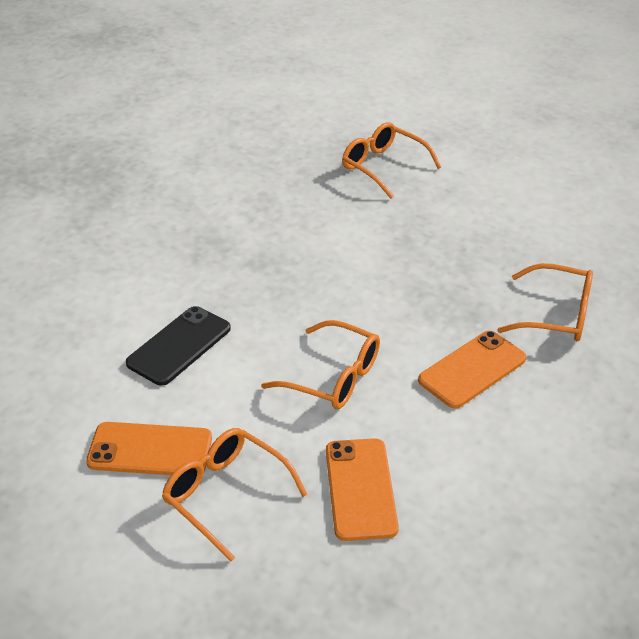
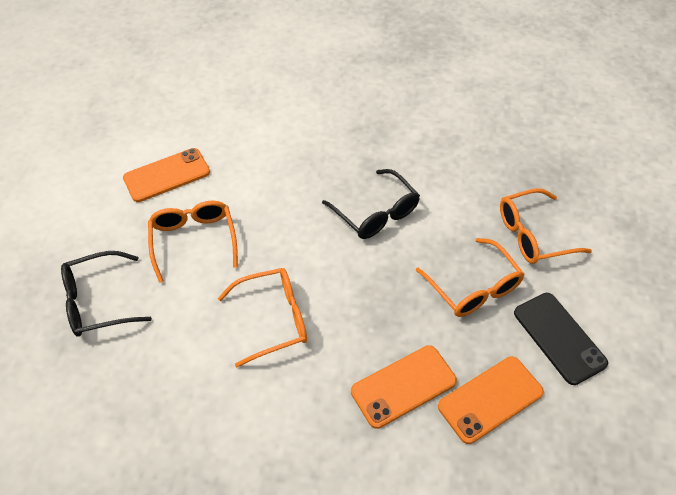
black glasses: 0 -> 2

